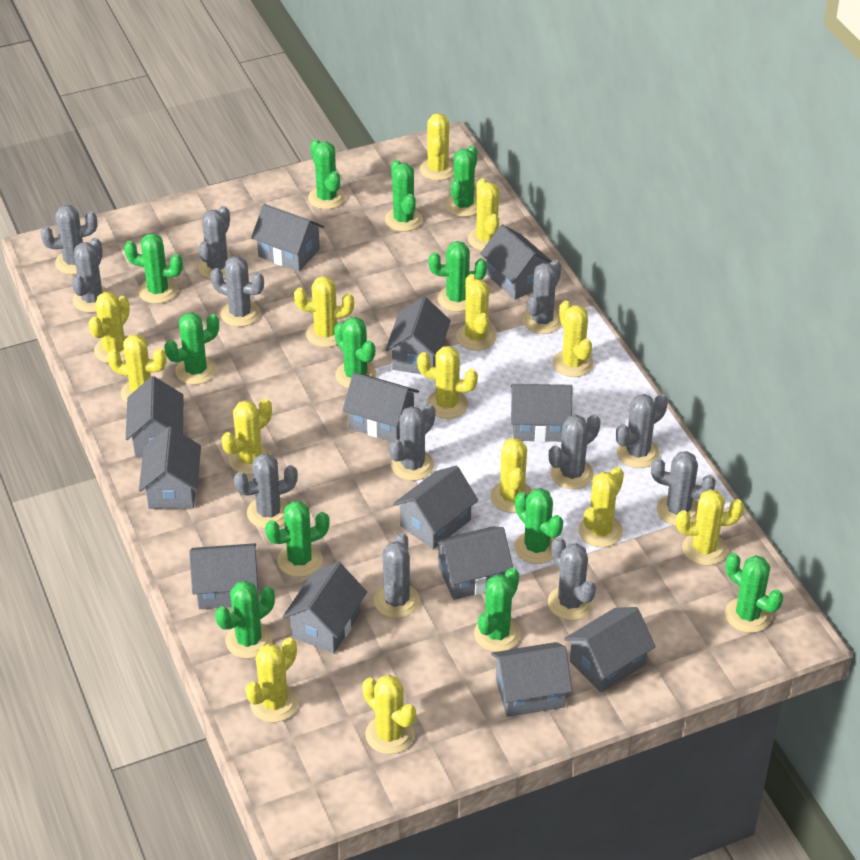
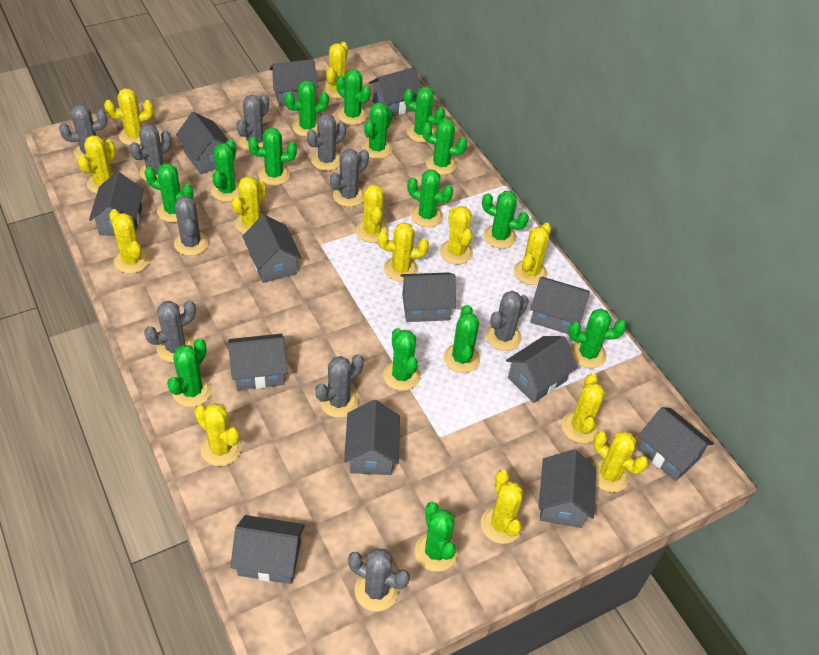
green cactus: 12 -> 15
grey cactus: 12 -> 10
yellow cactus: 14 -> 13

